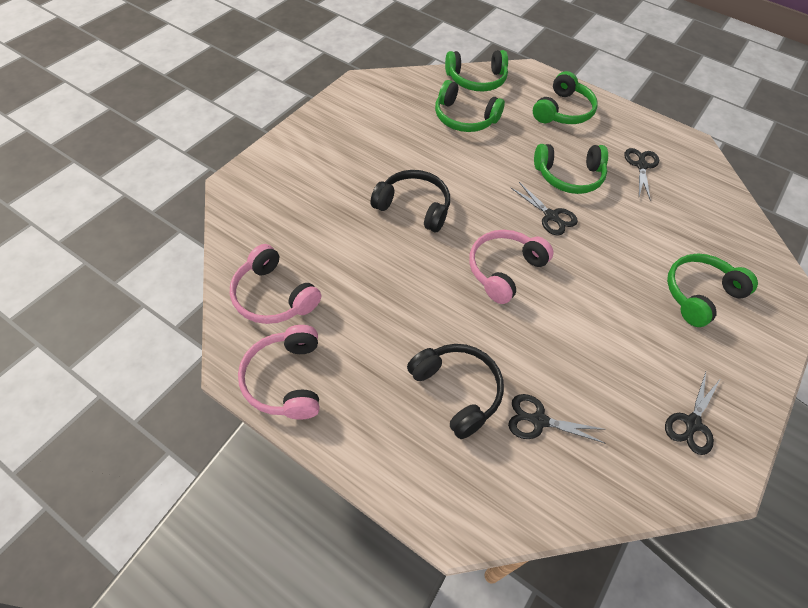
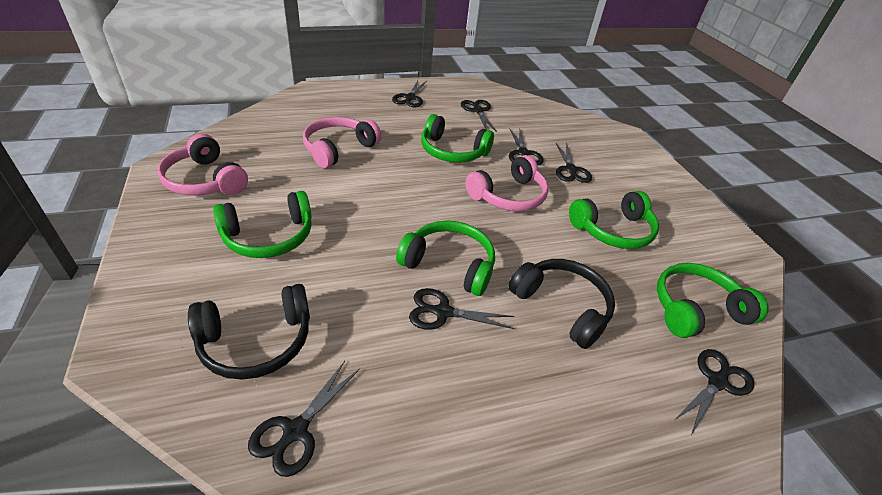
black scissors: 4 -> 7

